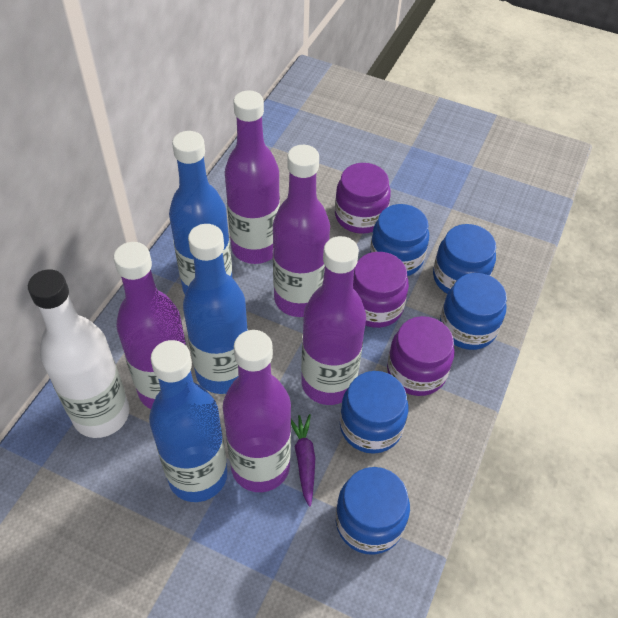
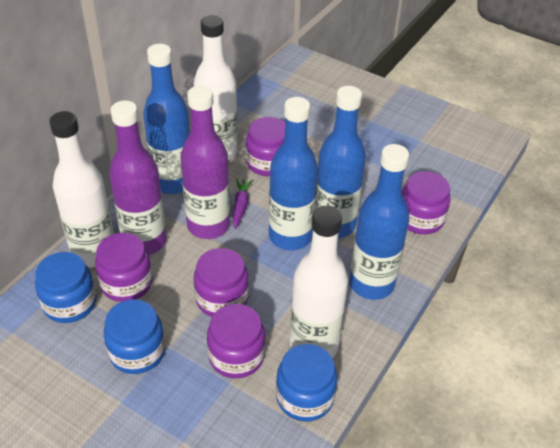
blue bottle: 3 -> 4
blue jar: 5 -> 3
purple bottle: 5 -> 2
purple jar: 3 -> 5
white bottle: 1 -> 3

